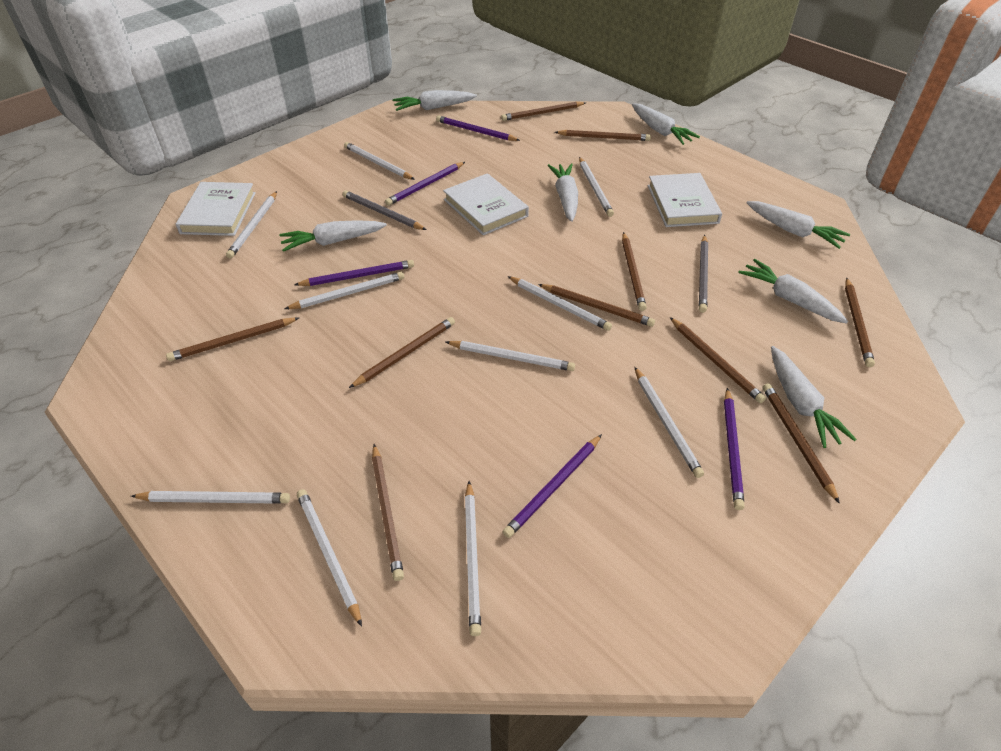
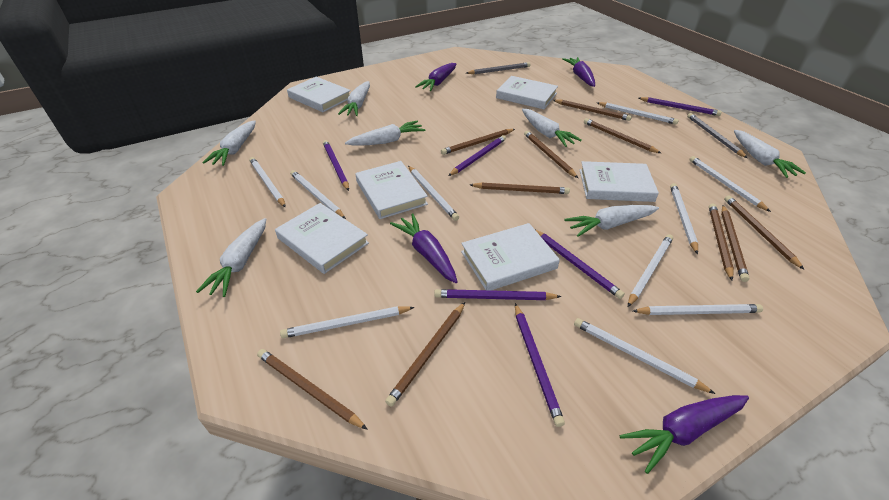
purple carrot: 0 -> 4
purple pencil: 5 -> 6
white book: 3 -> 6

